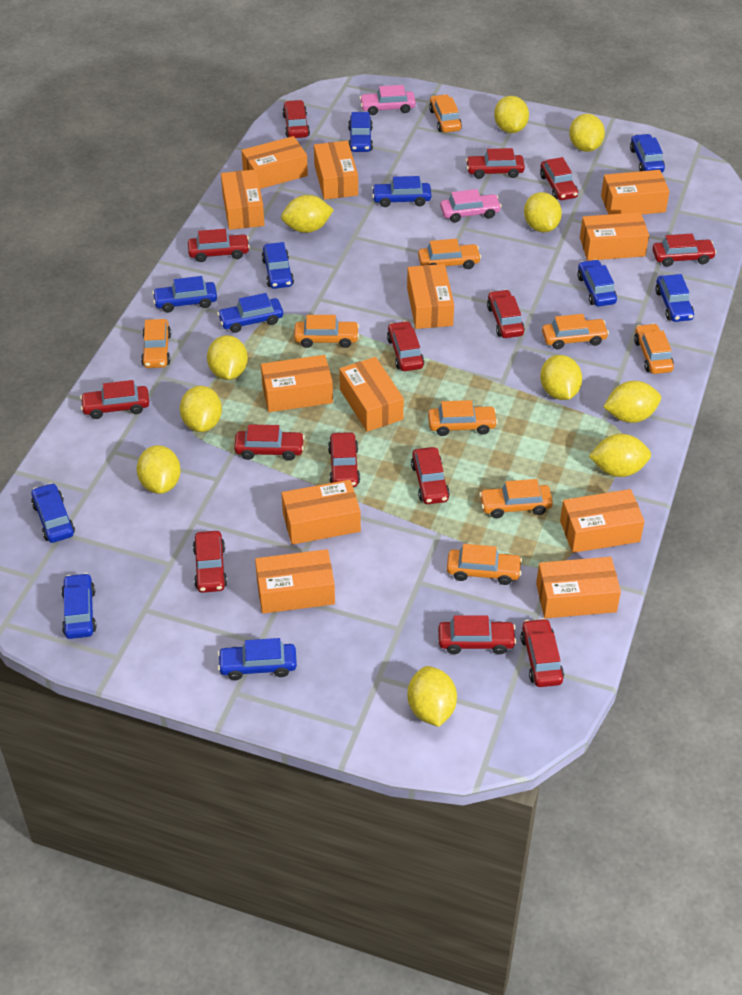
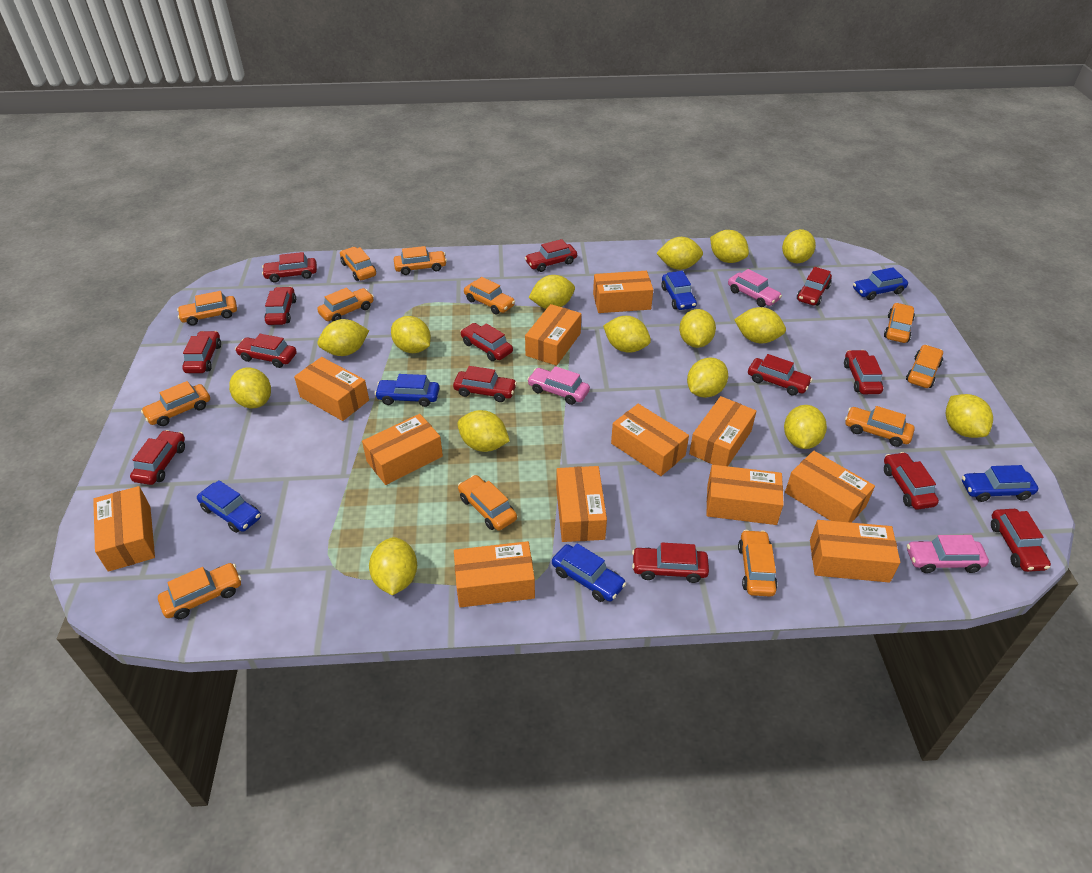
blue car: 11 -> 6
orange car: 9 -> 12
pink car: 2 -> 3
yellow lemon: 11 -> 15

